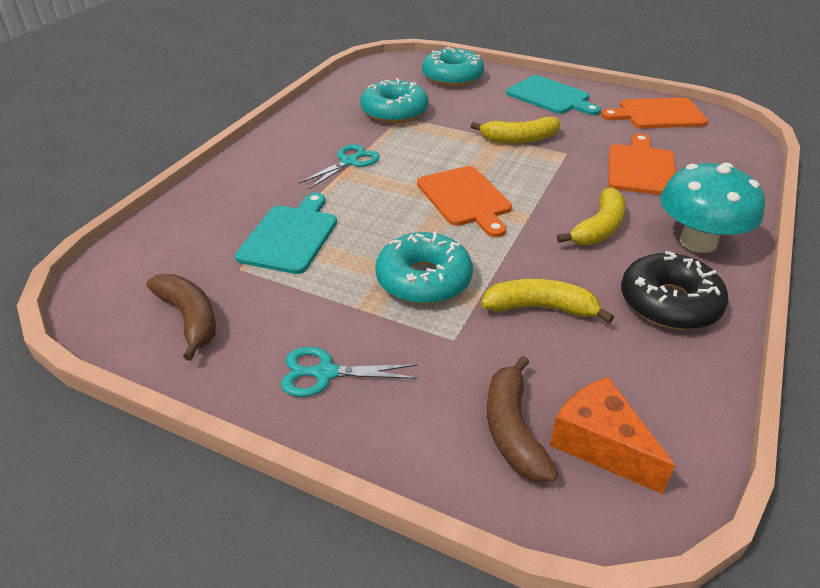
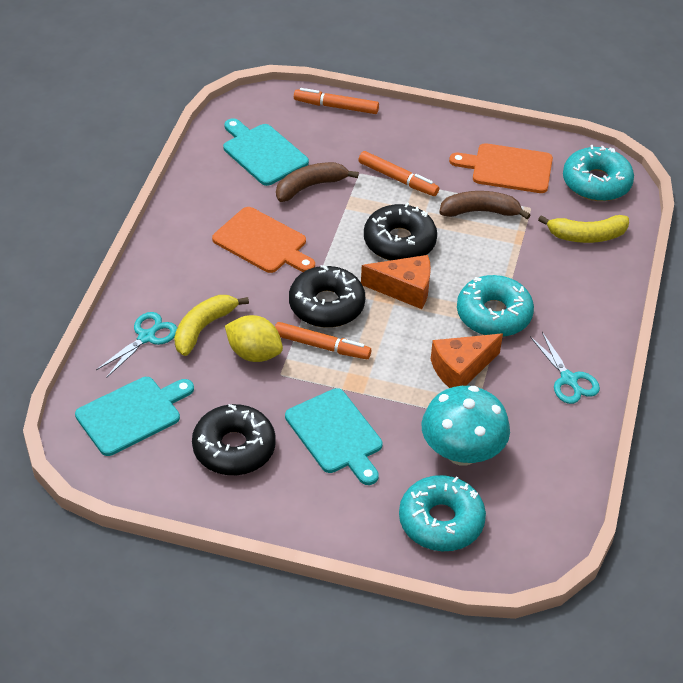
black donut: 1 -> 3
orange cheese: 1 -> 2
orange cutting board: 3 -> 2
orange marker: 0 -> 3
turquoise cutting board: 2 -> 3
yellow banana: 3 -> 2
yellow lemon: 0 -> 1

